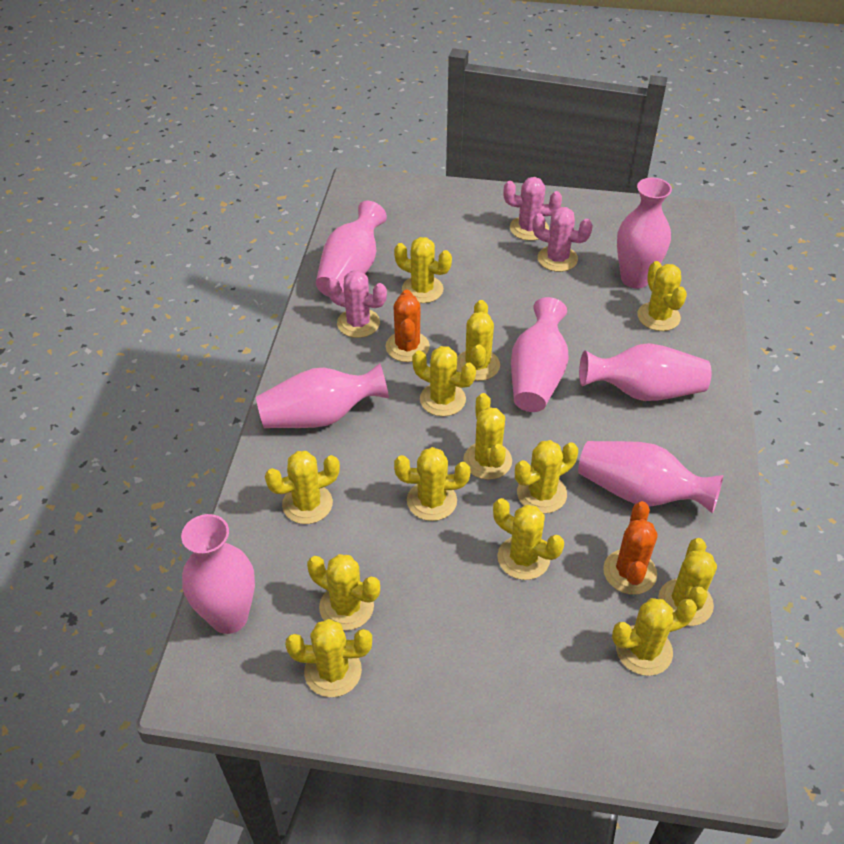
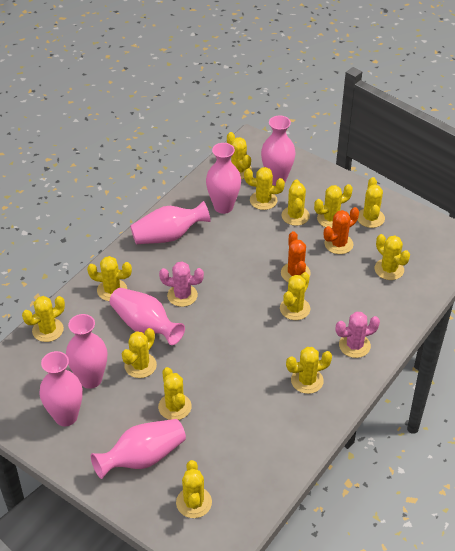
pink cactus: 3 -> 2

